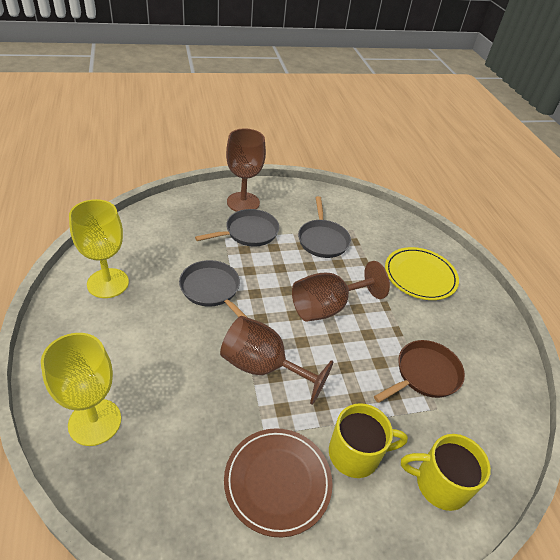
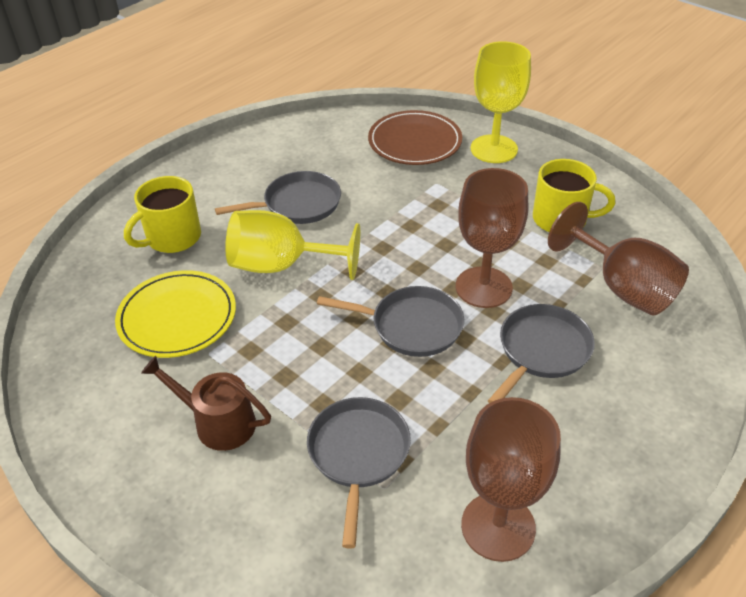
brown pan: 1 -> 0
brown watering can: 0 -> 1
grey pan: 3 -> 4

